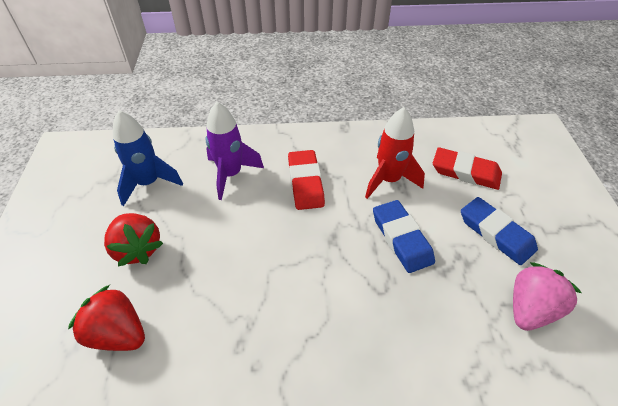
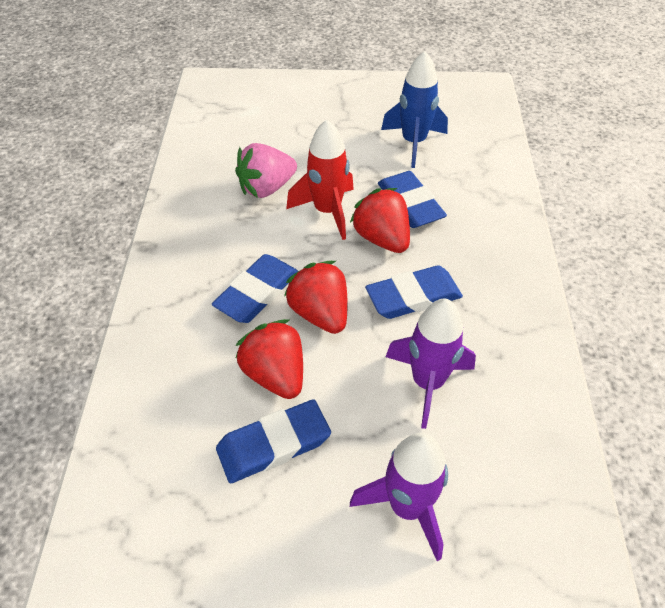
blue eraser: 2 -> 4
purple rocket: 1 -> 2
red eraser: 2 -> 0
red strawberry: 2 -> 3

